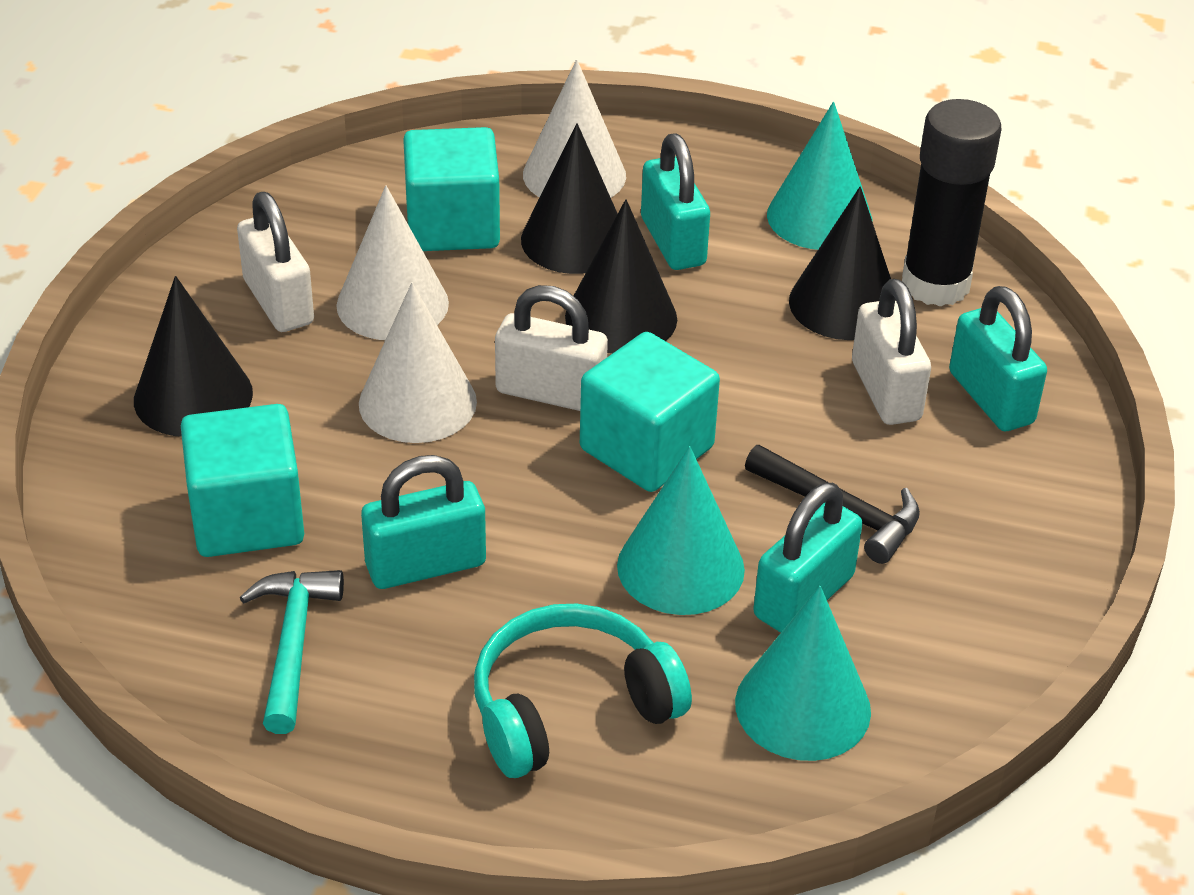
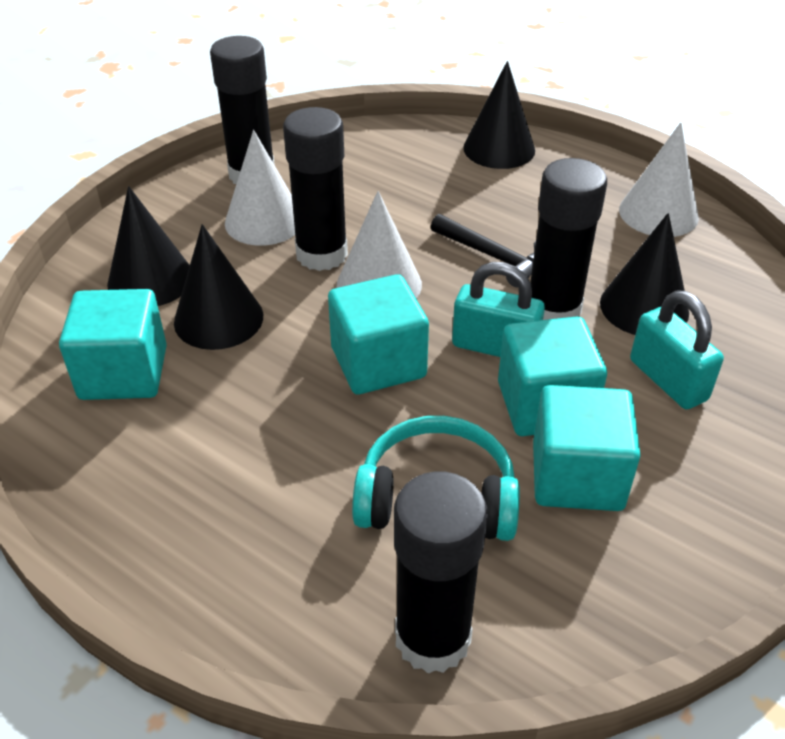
black glue stick: 1 -> 4
turquoise cone: 3 -> 0
turquoise cube: 3 -> 4
turquoise hammer: 1 -> 0
turquoise padlock: 4 -> 2
white padlock: 3 -> 0

